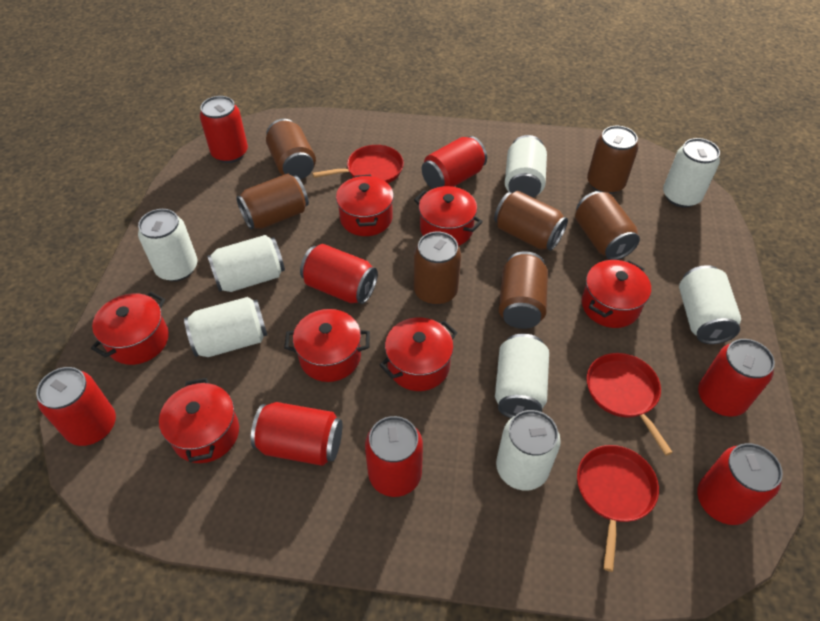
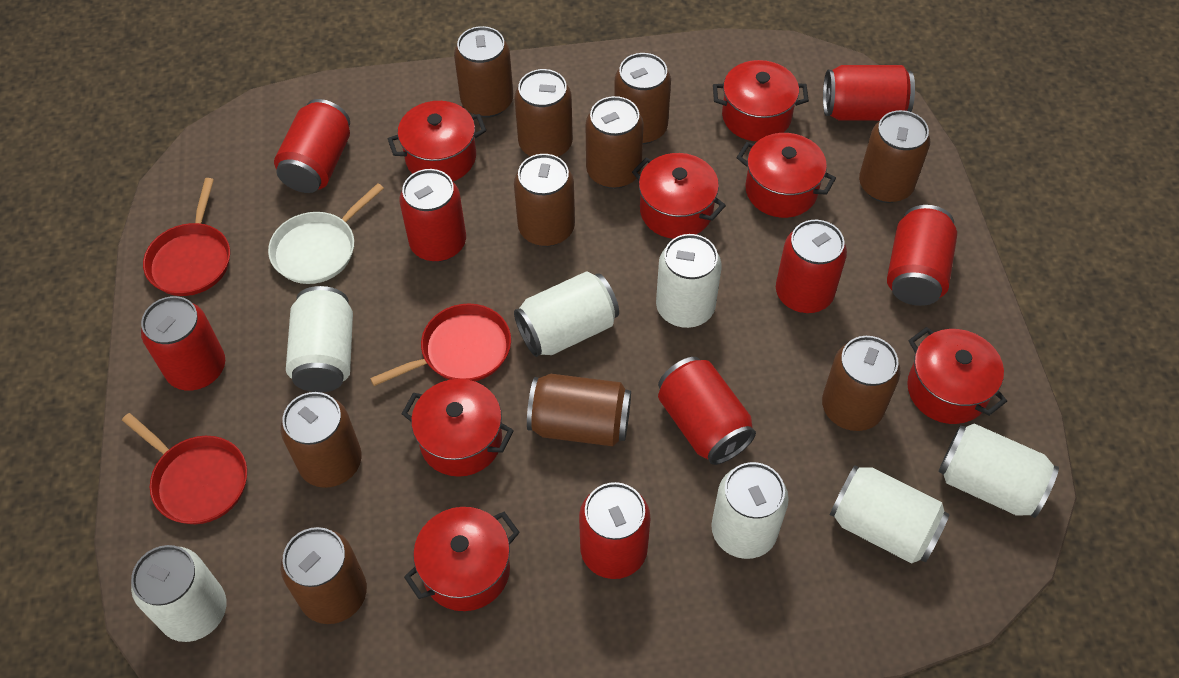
brown can: 7 -> 10
white can: 8 -> 7
white pan: 0 -> 1

